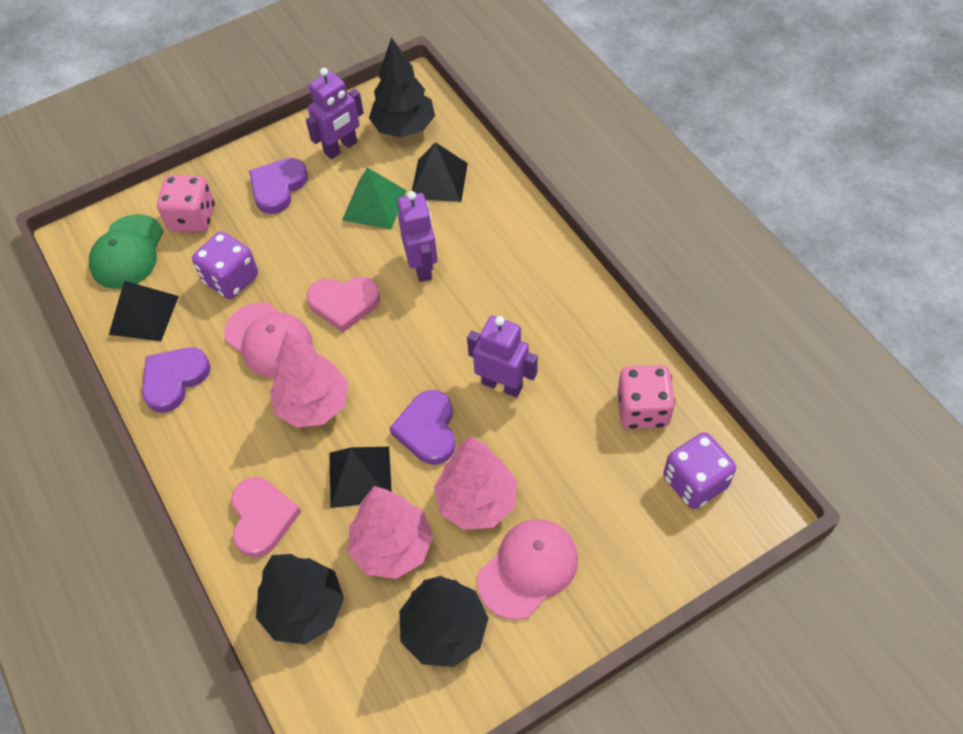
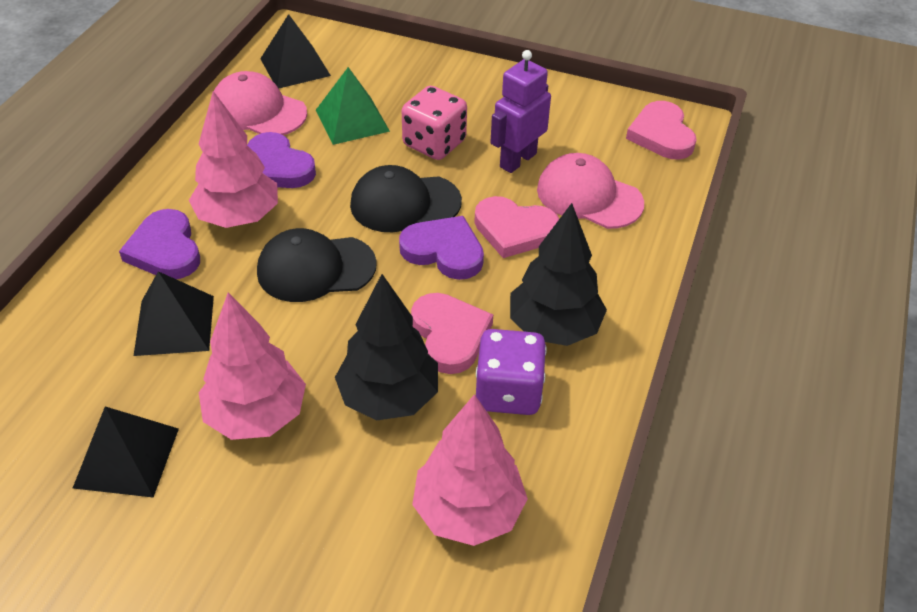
black cap: 0 -> 2
black tree: 3 -> 2
green cap: 1 -> 0
pink dice: 2 -> 1
pink heart: 2 -> 3
purple dice: 2 -> 1
purple robot: 3 -> 1

